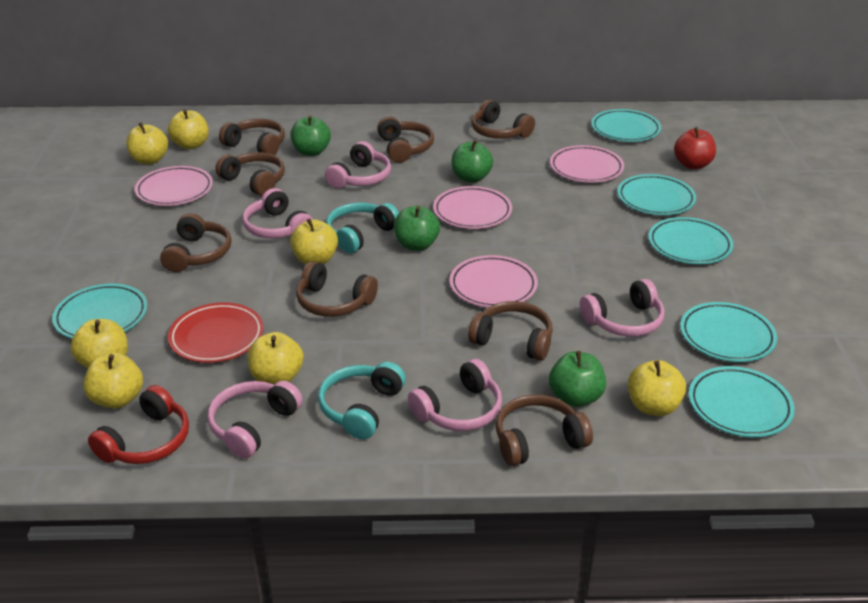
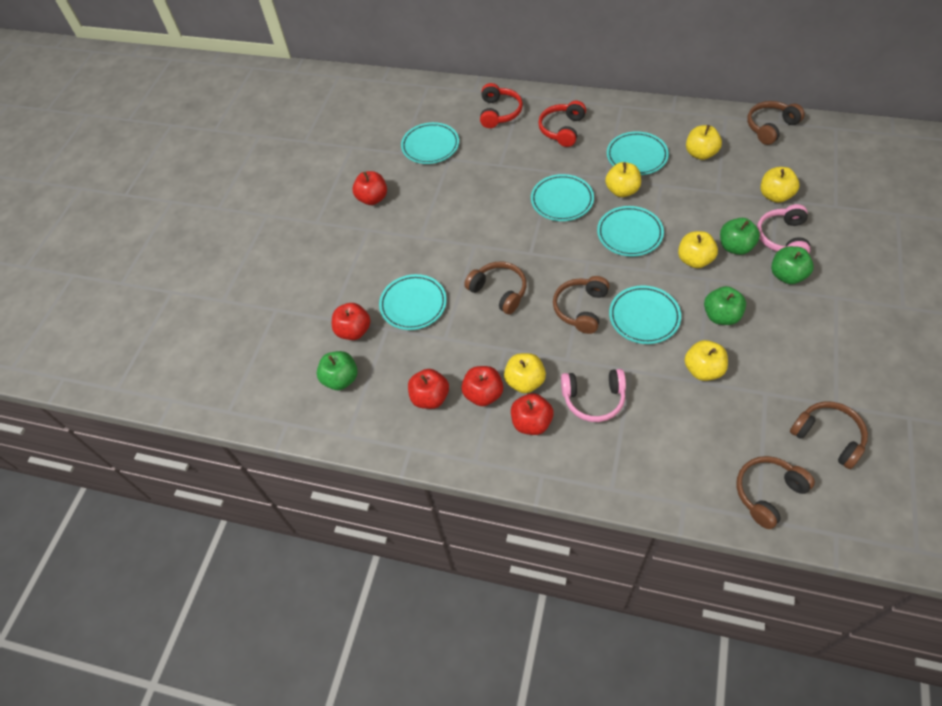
brown headphones: 8 -> 5
pink headphones: 5 -> 2
pink plate: 4 -> 0
red apple: 1 -> 5
red headphones: 1 -> 2
red plate: 1 -> 0
turquoise headphones: 2 -> 0
yellow apple: 7 -> 6

